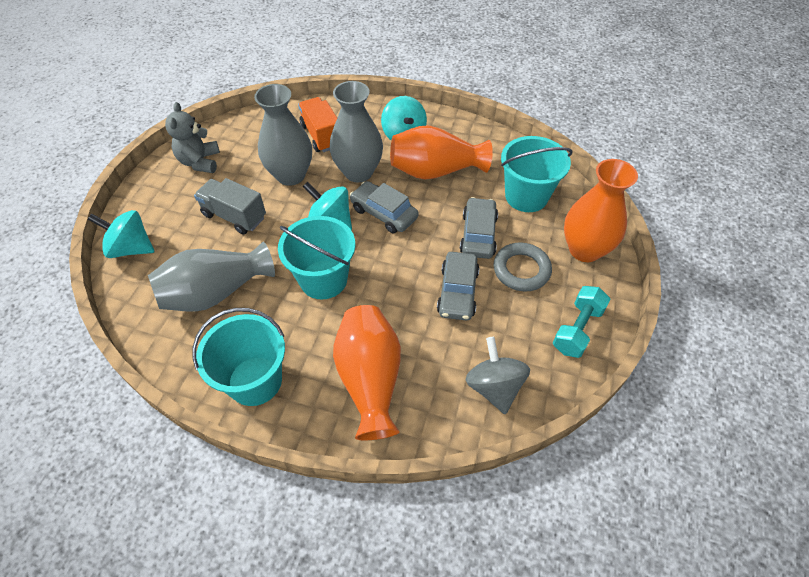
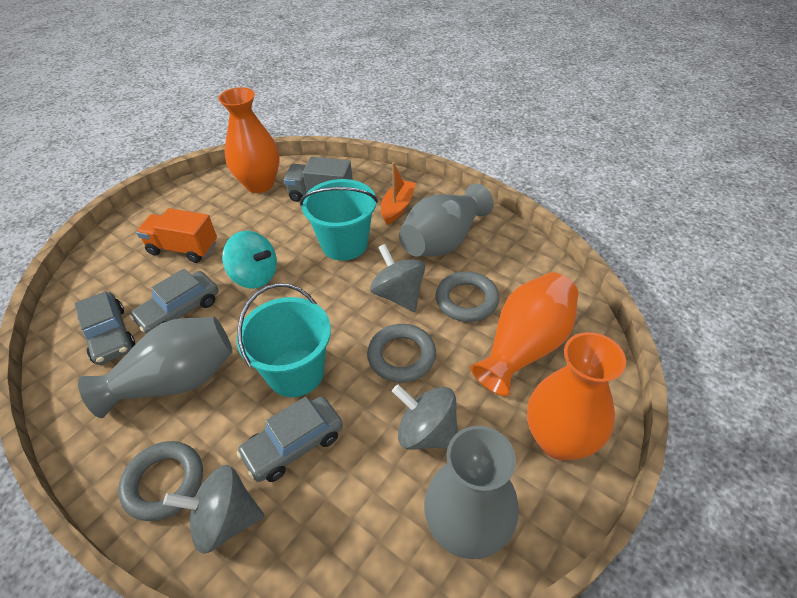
grey ring: 1 -> 3
grey spinning top: 1 -> 3
grey teddy bear: 1 -> 0
orange boat: 0 -> 1
turquoise bucket: 3 -> 2
turquoise dumbbell: 1 -> 0
turquoise spinning top: 3 -> 1

